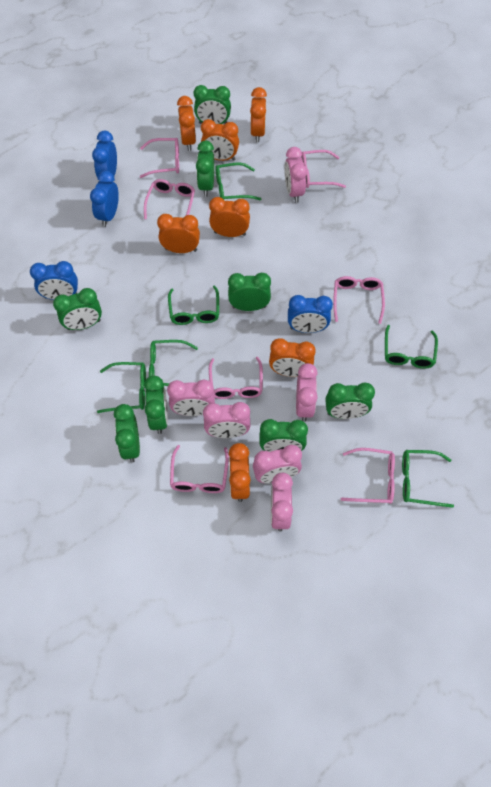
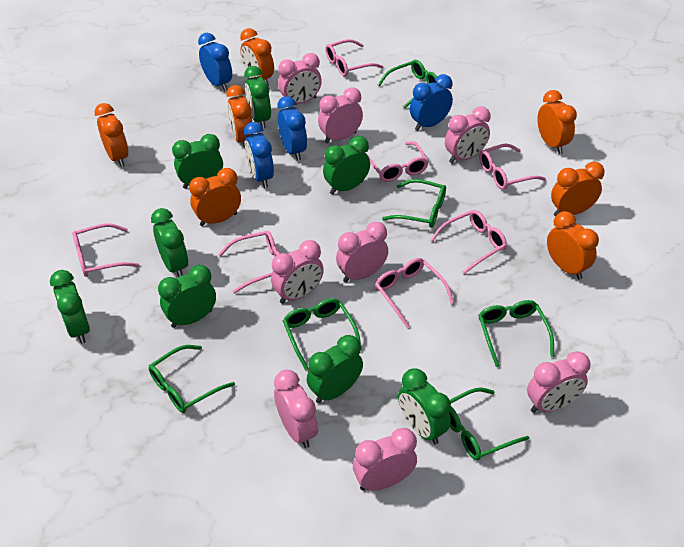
pink clock: 6 -> 8

